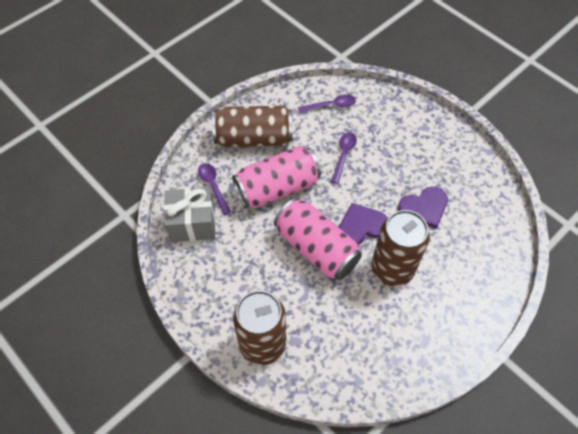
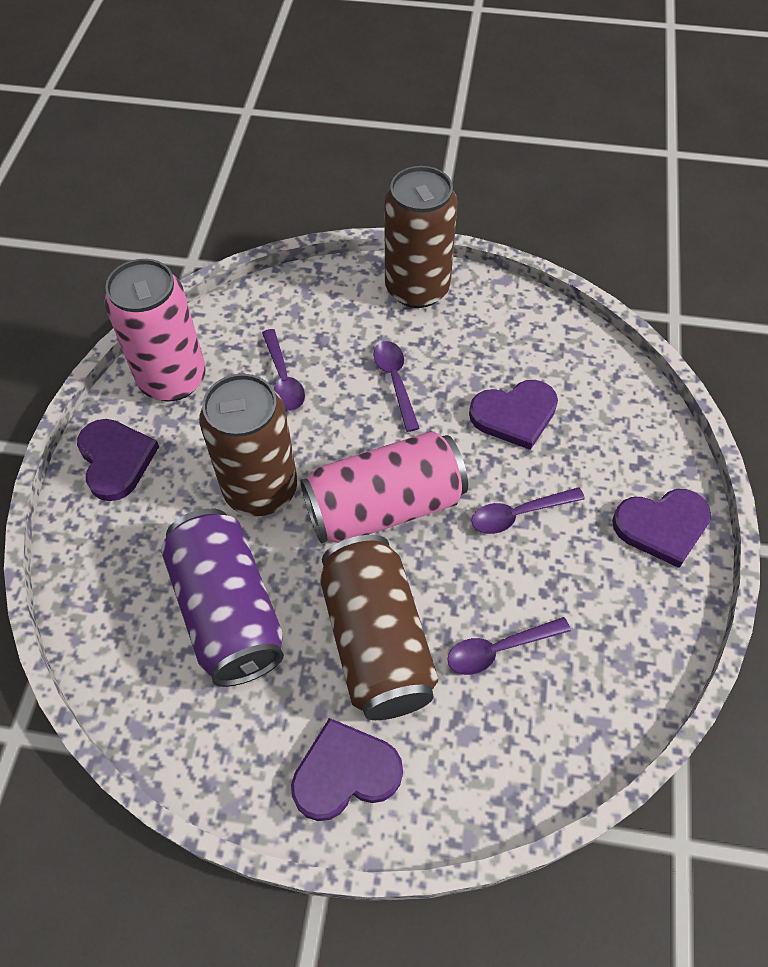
grey gift: 1 -> 0
purple can: 0 -> 1
purple heart: 2 -> 4
purple spoon: 3 -> 4

